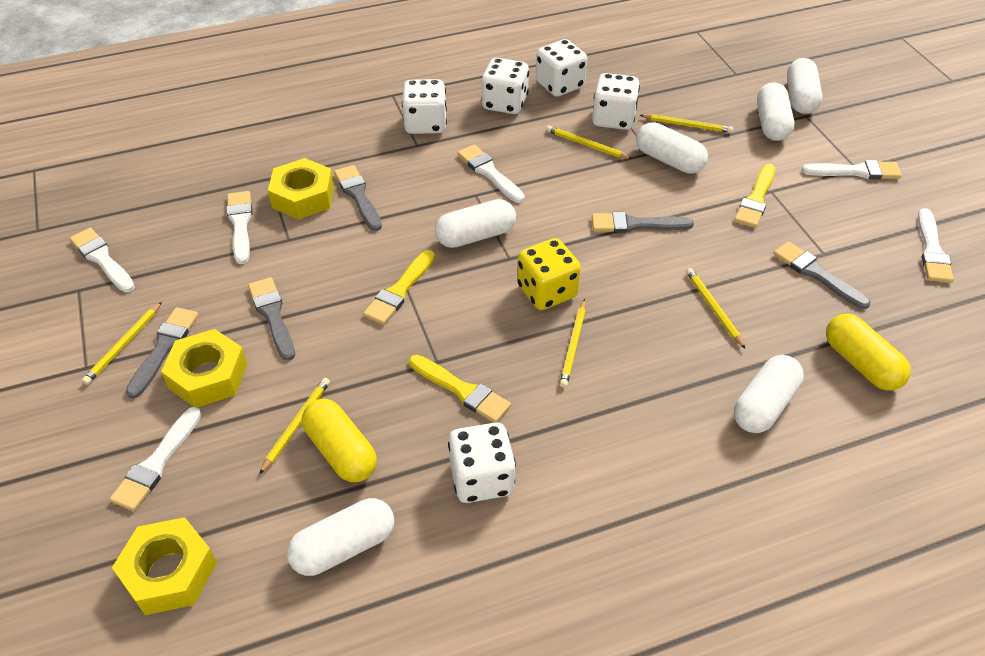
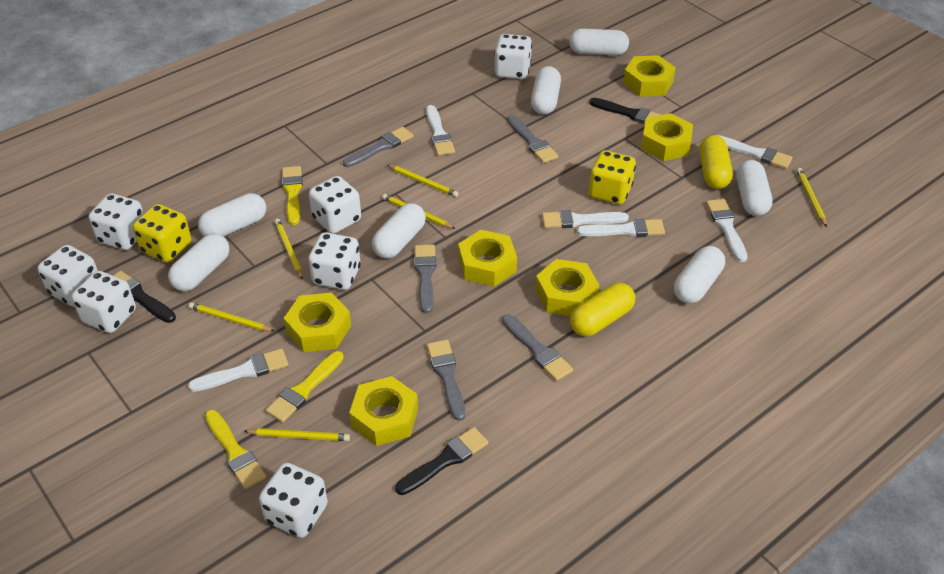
black brush: 0 -> 3
white capsule: 6 -> 7
white dice: 5 -> 7
yellow dice: 1 -> 2
yellow nut: 3 -> 6

